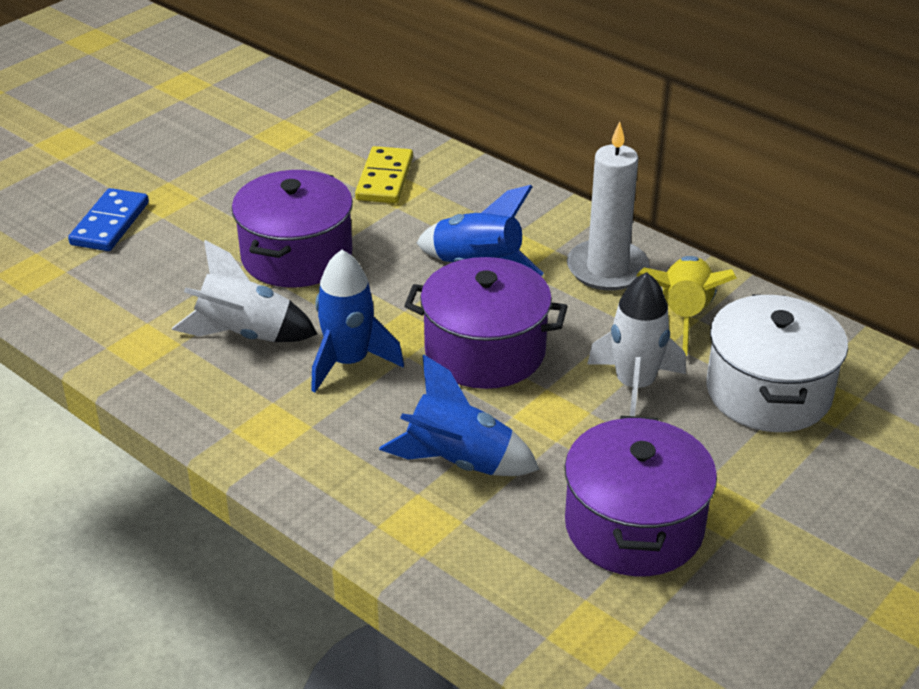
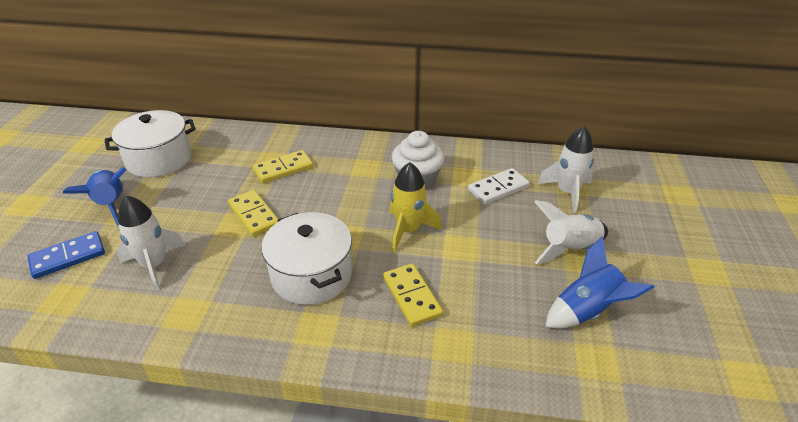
blue rocket: 3 -> 2
purple pot: 3 -> 0
white candle: 1 -> 0
white cupcake: 0 -> 1
white domino: 0 -> 1
white pot: 1 -> 2
white rocket: 2 -> 3
yellow domino: 1 -> 3

